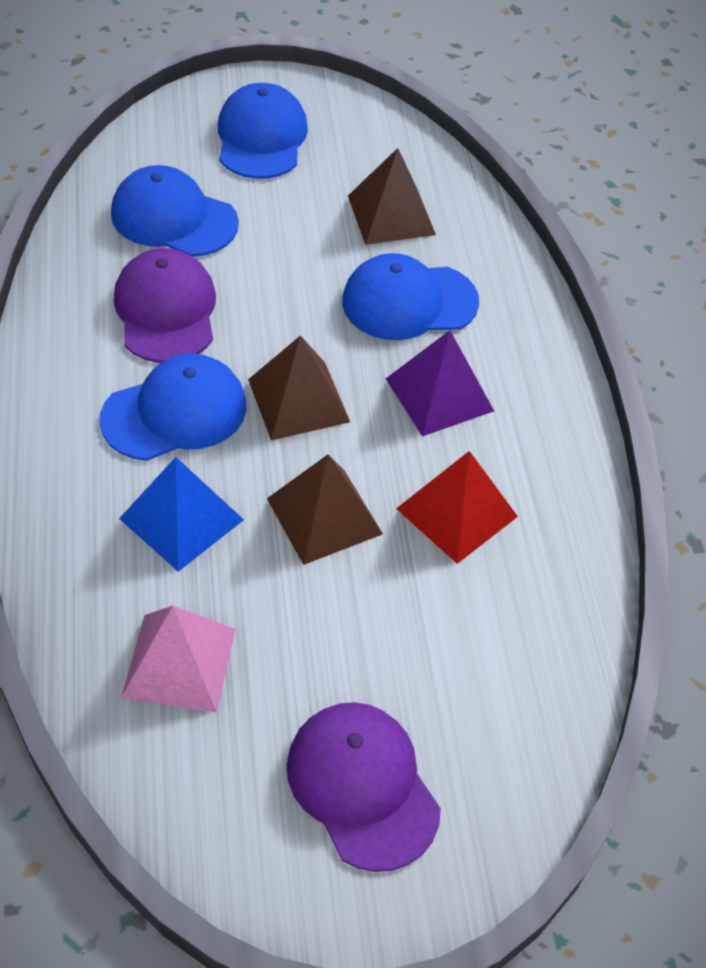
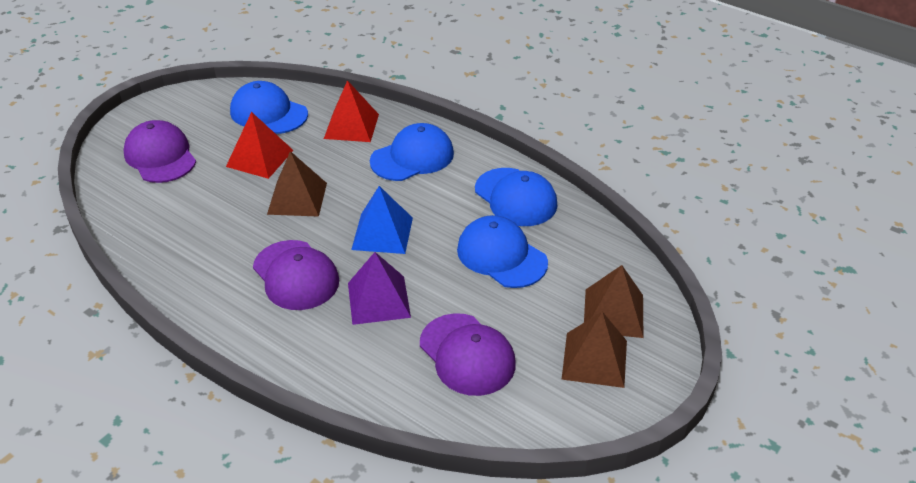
pink pyramid: 1 -> 0
purple cap: 2 -> 3
red pyramid: 1 -> 2

